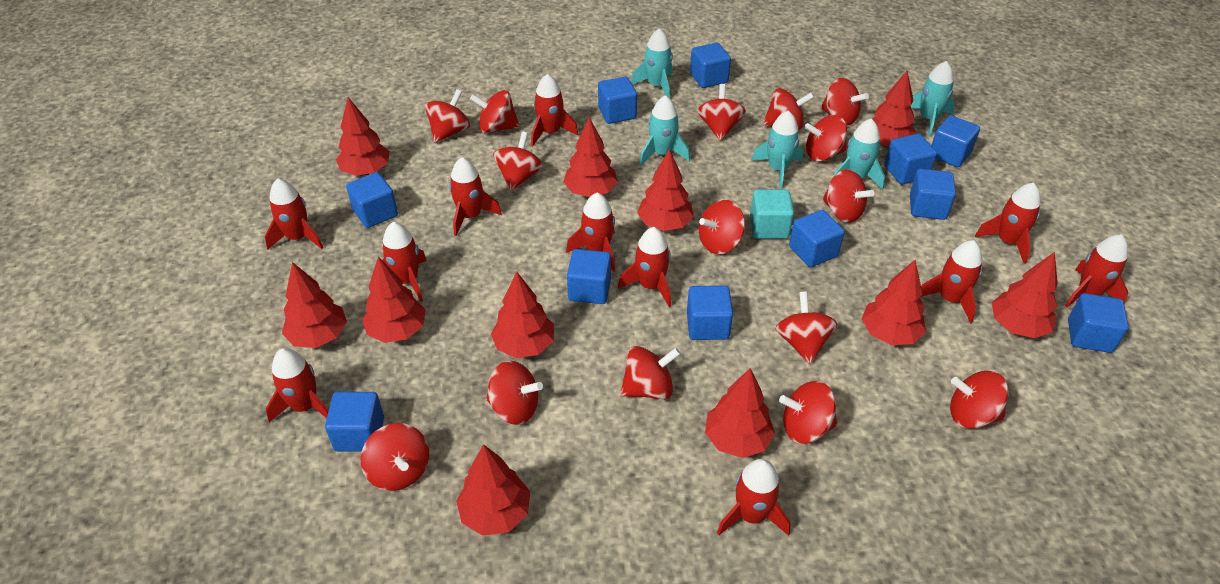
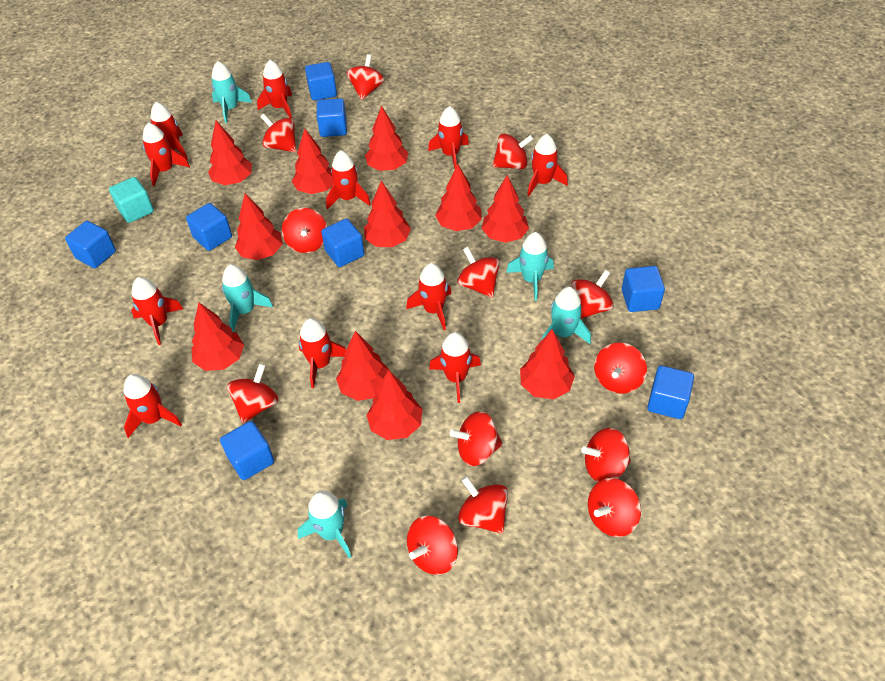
blue cube: 11 -> 8
red spinning top: 15 -> 13

